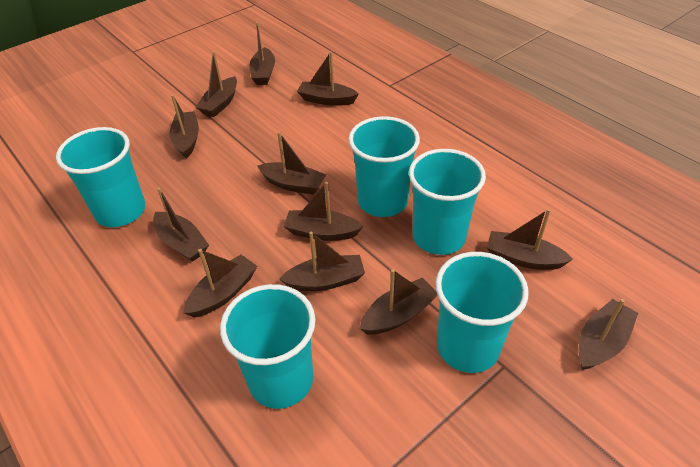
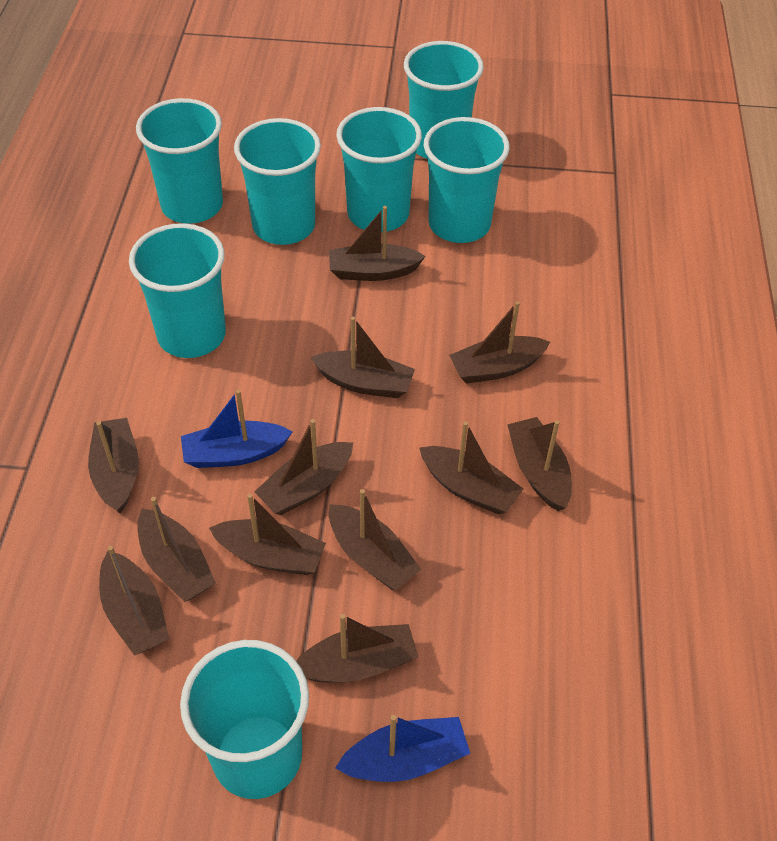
blue boat: 0 -> 2
turquoise cup: 5 -> 7

